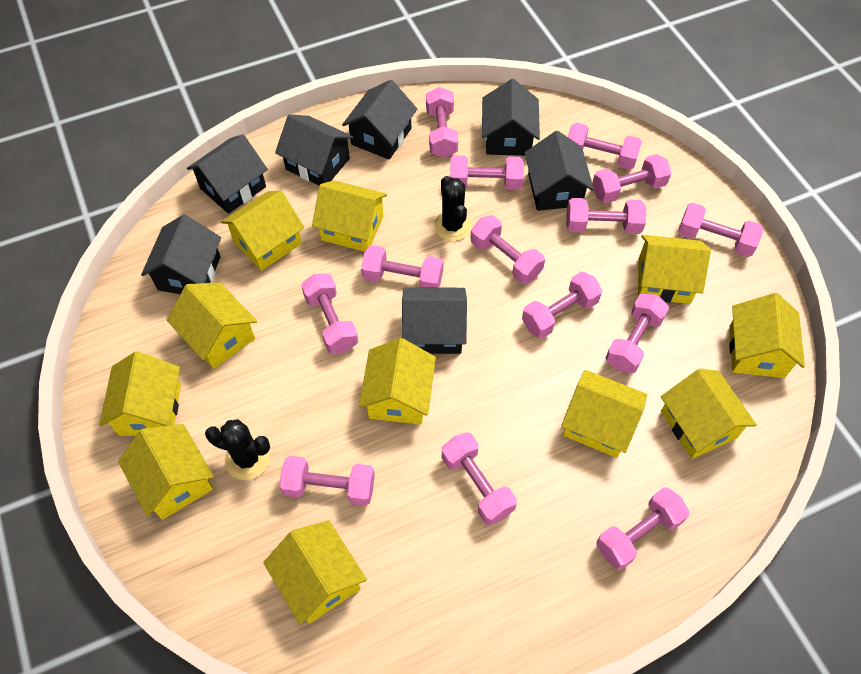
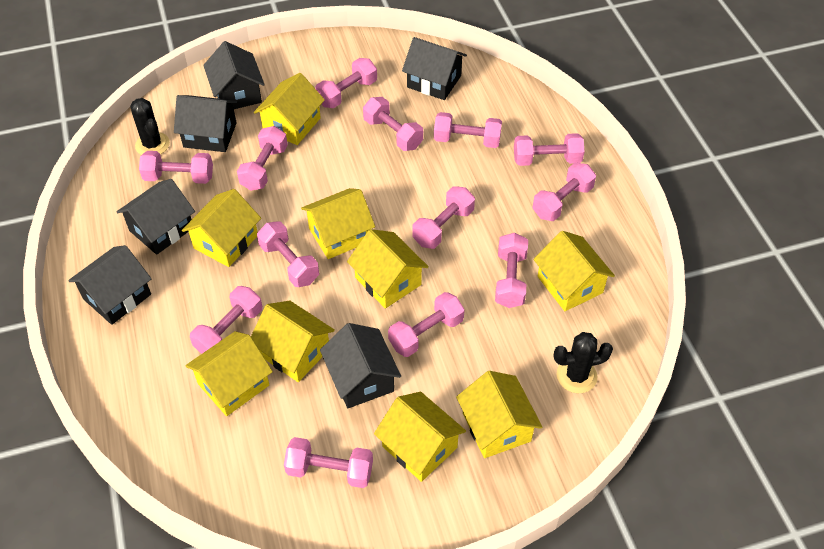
black house: 7 -> 6
pink dumbbell: 14 -> 13
yellow house: 11 -> 9

